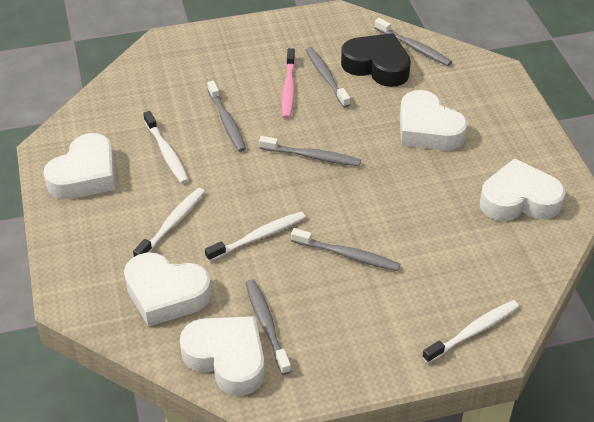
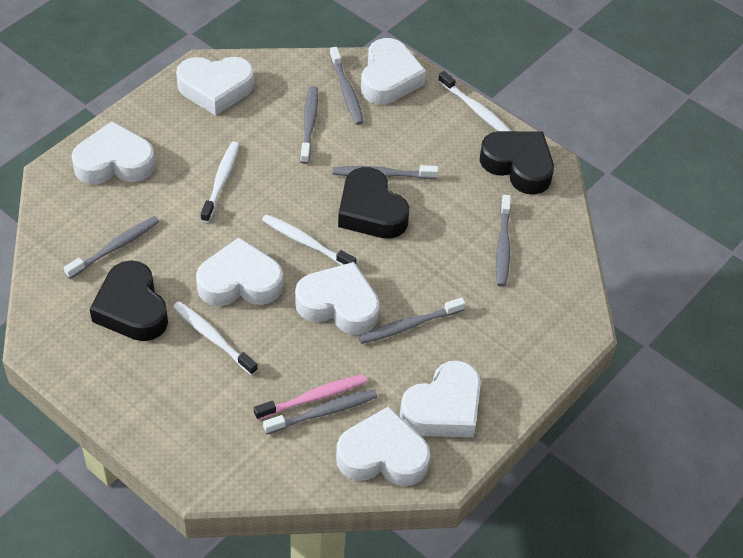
black heart: 1 -> 3
grey toothbrush: 6 -> 7
white heart: 5 -> 7

